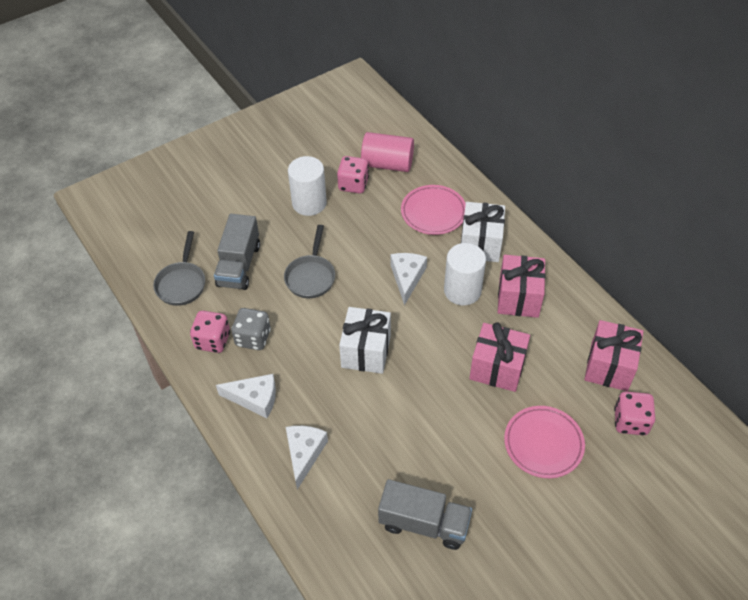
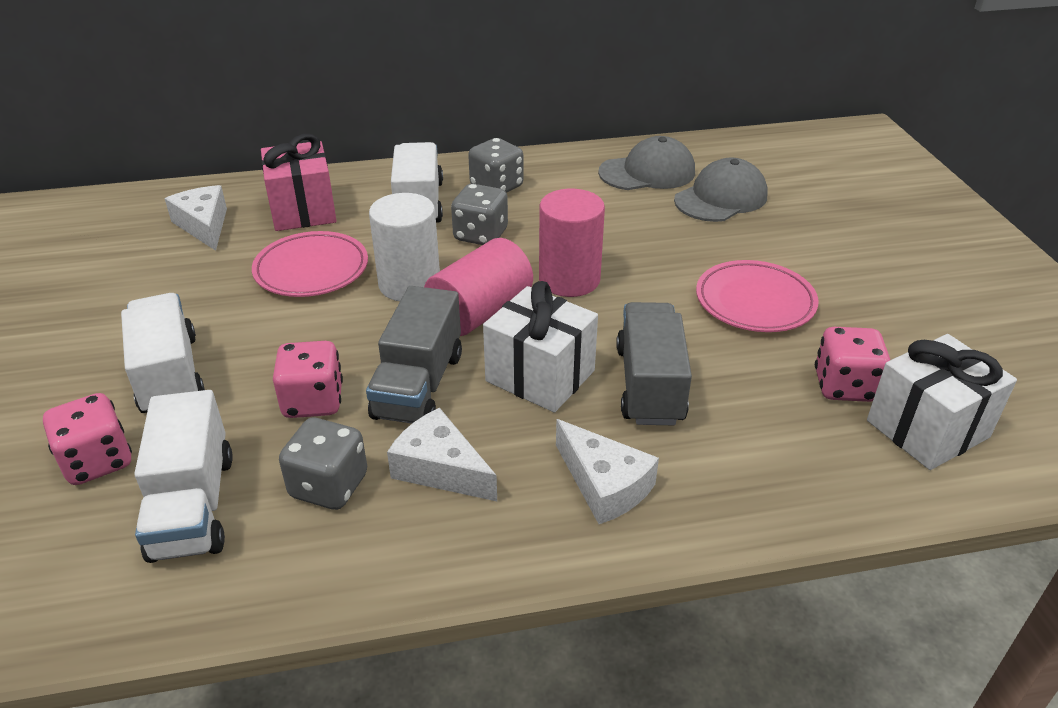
grey cap: 0 -> 2
grey dice: 1 -> 3
grey pan: 2 -> 0
pink cylinder: 1 -> 2
pink gift: 3 -> 1
white cylinder: 2 -> 1
white truck: 0 -> 3

